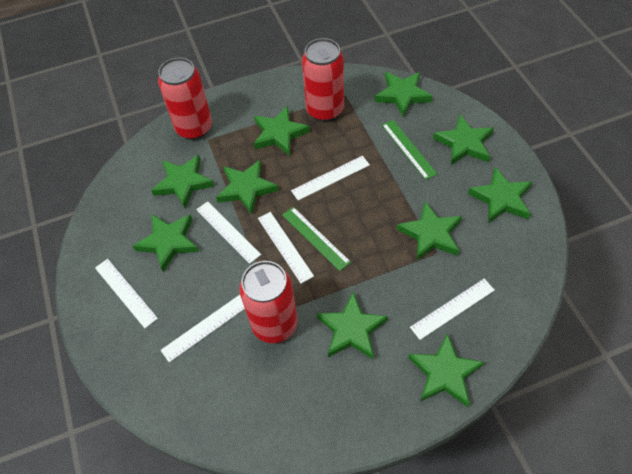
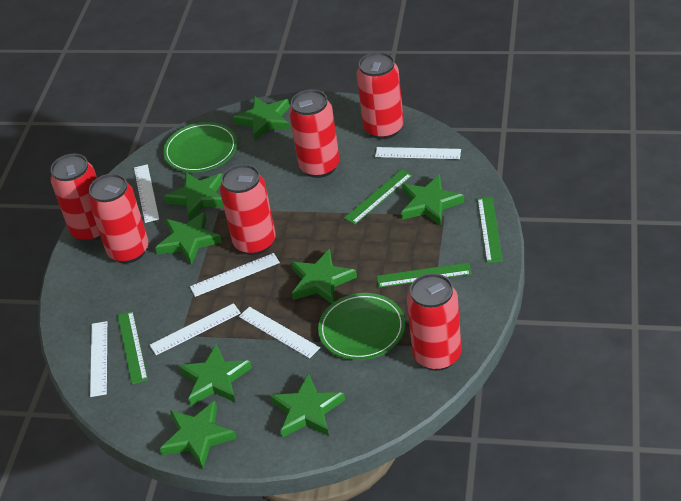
green plate: 0 -> 2
green ruler: 2 -> 4
green star: 10 -> 8
red can: 3 -> 6

